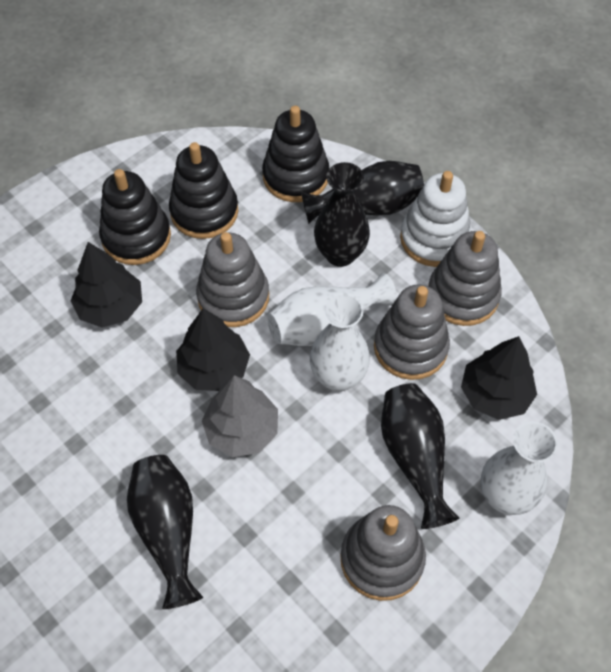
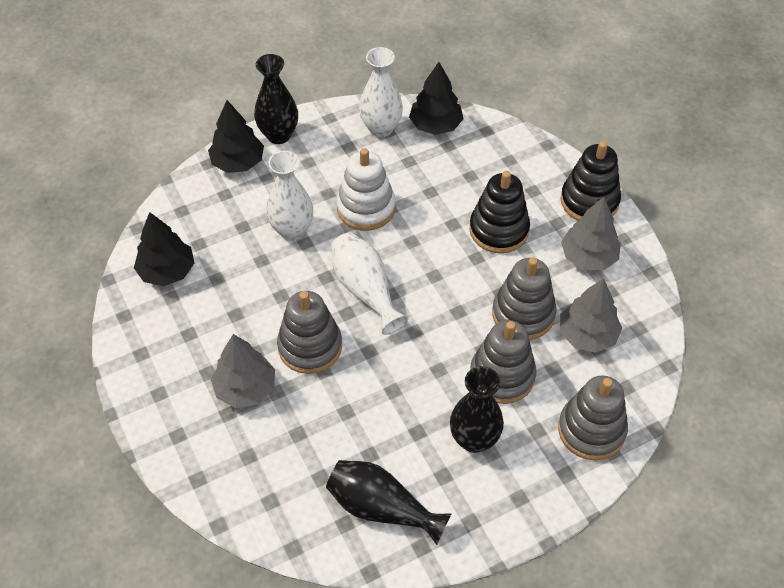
black stacking toy: 3 -> 2
black vase: 4 -> 3
grey tree: 1 -> 3

